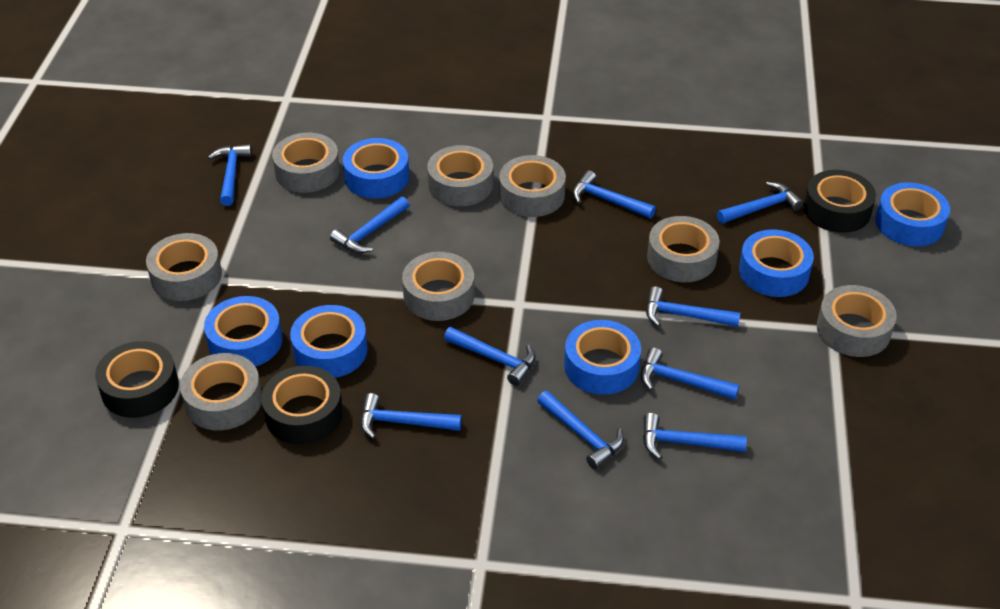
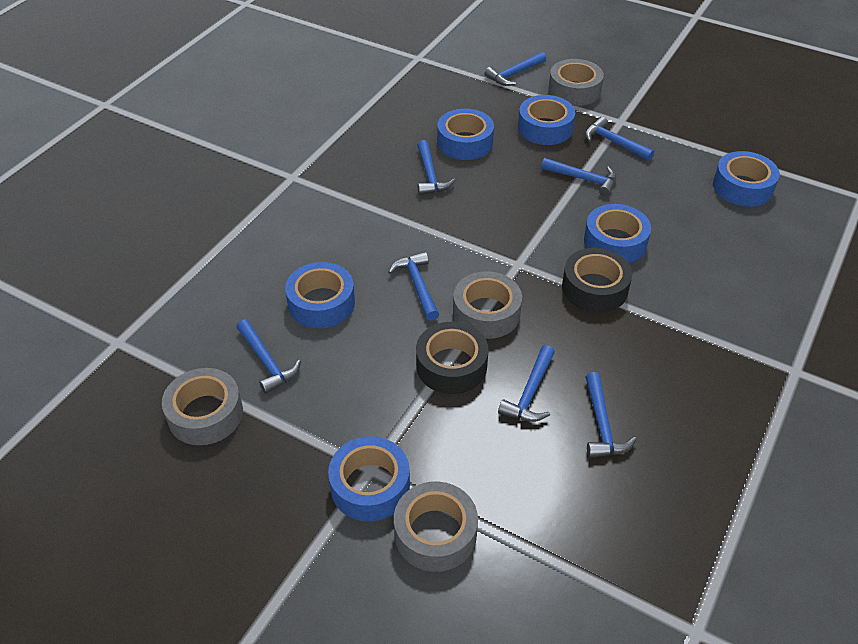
black tape: 3 -> 2
blue hammer: 10 -> 8
grey tape: 8 -> 4

